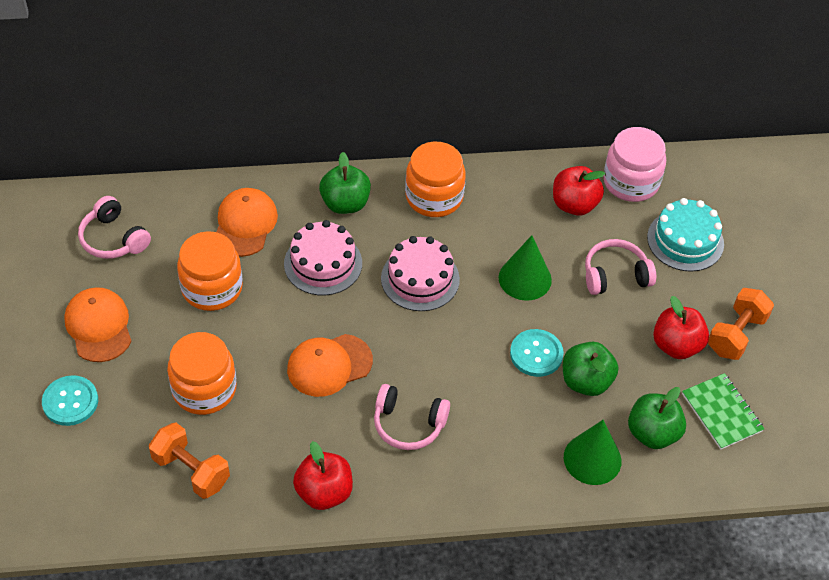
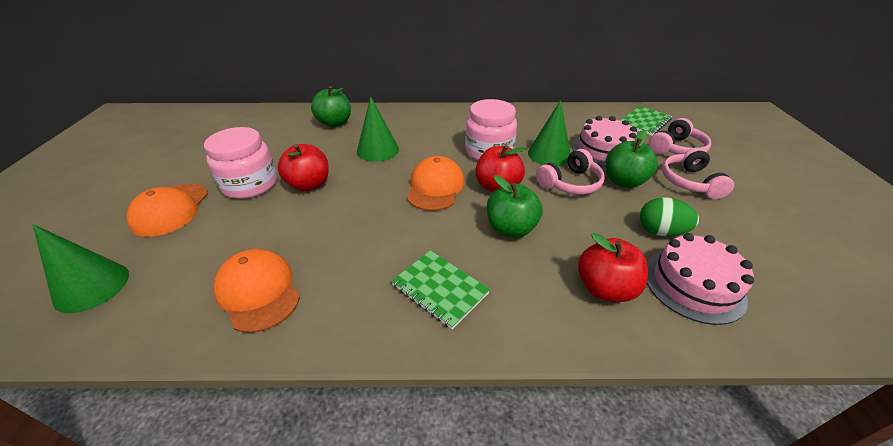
green cone: 2 -> 3
green egg: 0 -> 1
green notebook: 1 -> 2
orange dumbbell: 2 -> 0
orange jar: 3 -> 0
pink jar: 1 -> 2
turquoise button: 2 -> 0
turquoise cake: 1 -> 0

